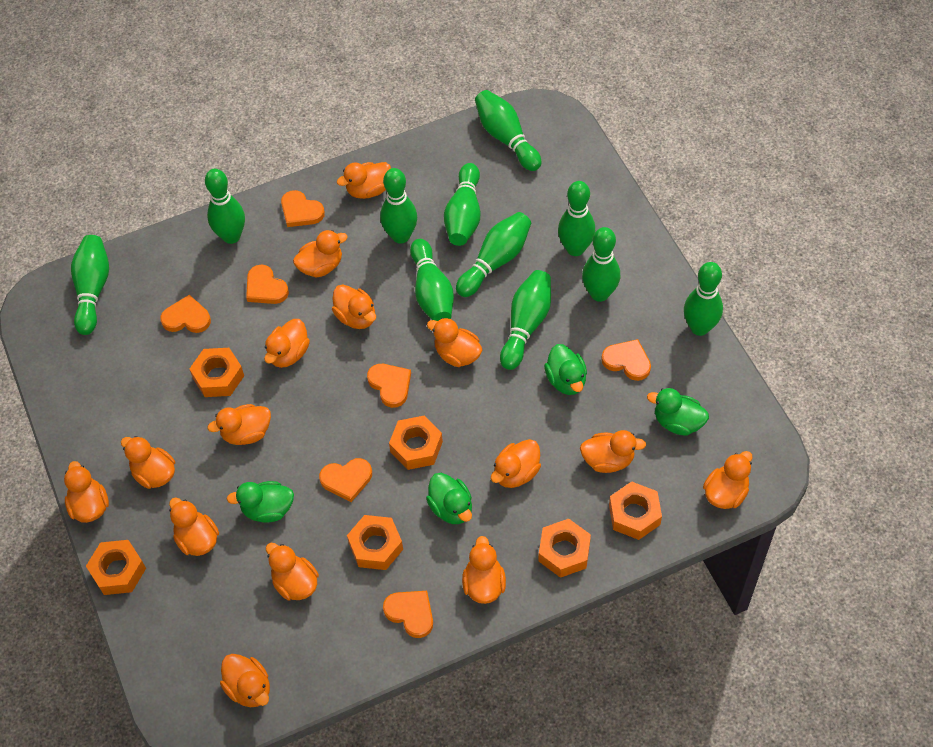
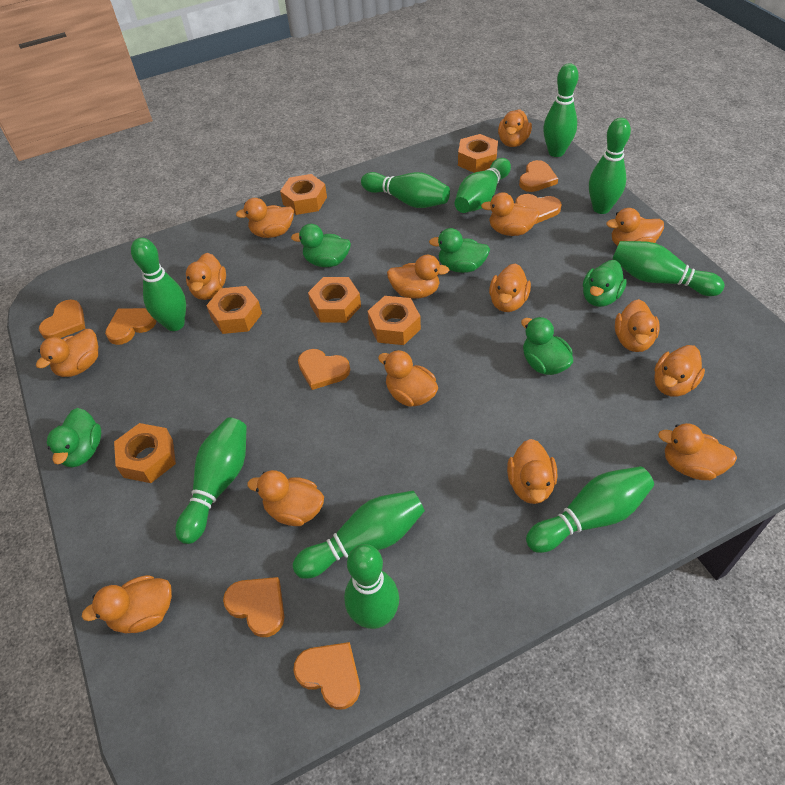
green bowling pin: 11 -> 10
green duck: 4 -> 5

